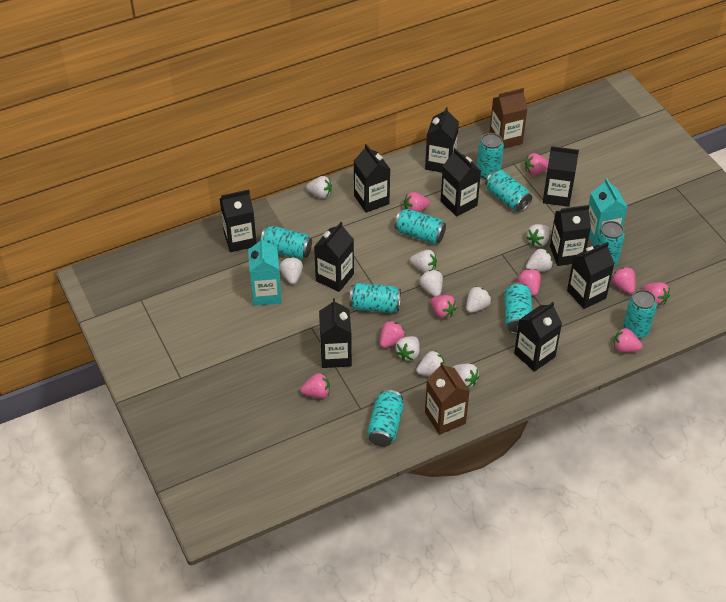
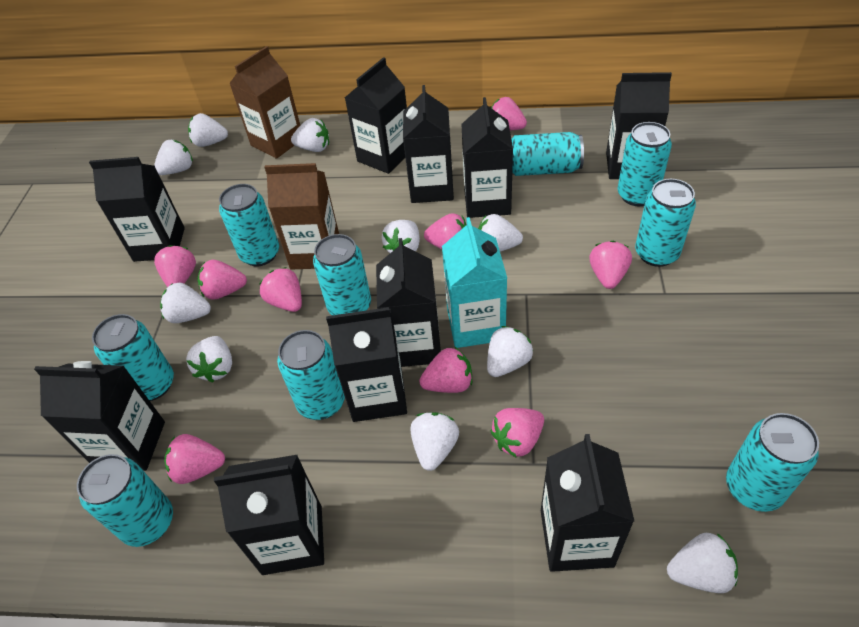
turquoise carton: 2 -> 1

